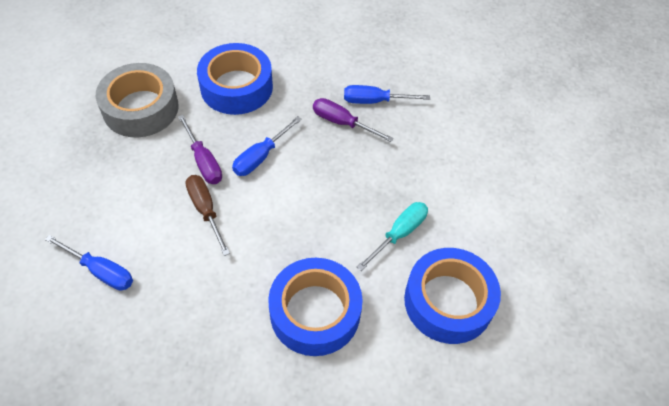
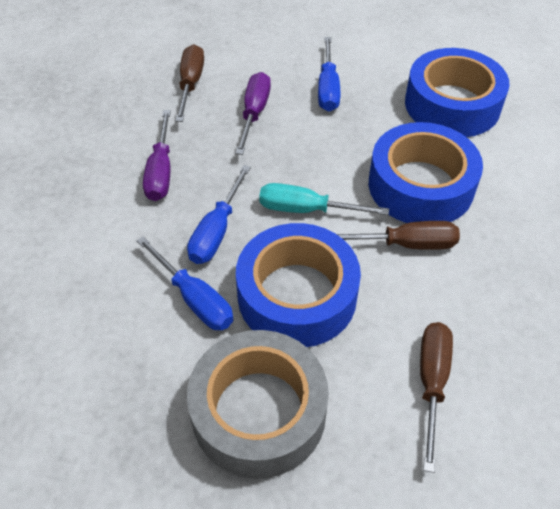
brown screwdriver: 1 -> 3

